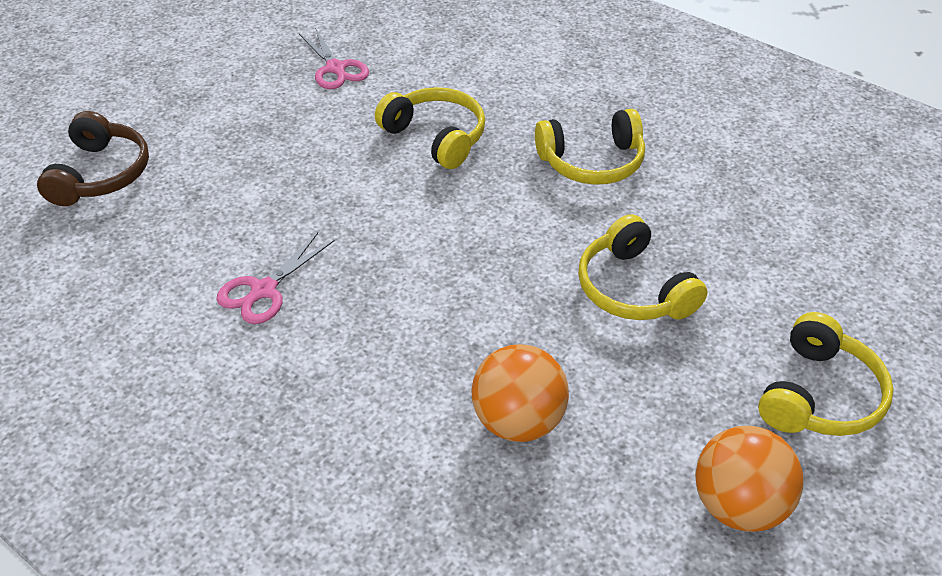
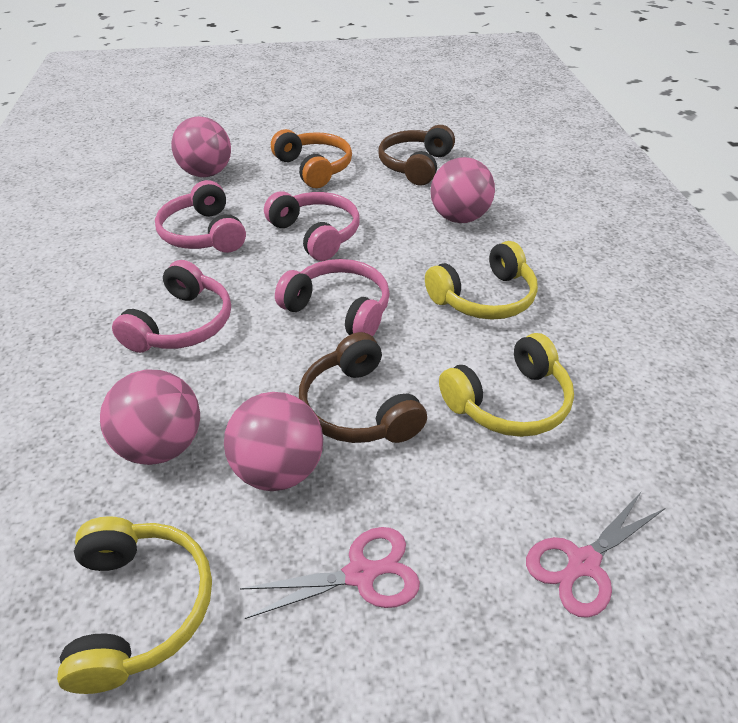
brown headphones: 1 -> 2
orange ball: 2 -> 0
orange headphones: 0 -> 1
pink ball: 0 -> 4
pink headphones: 0 -> 4
yellow headphones: 4 -> 3

